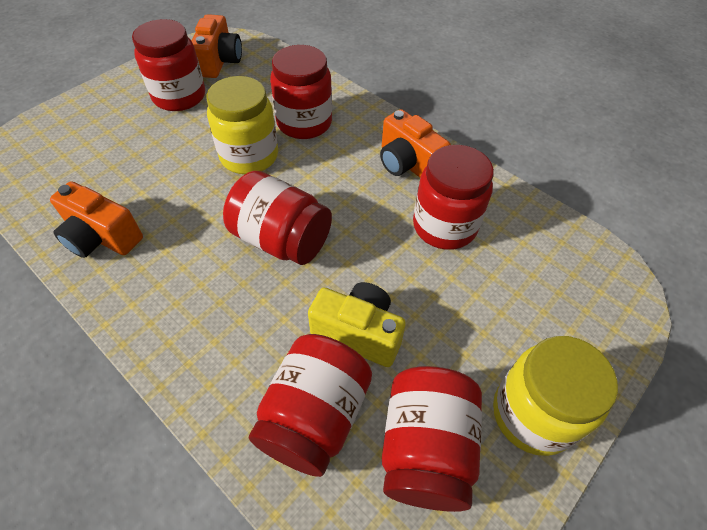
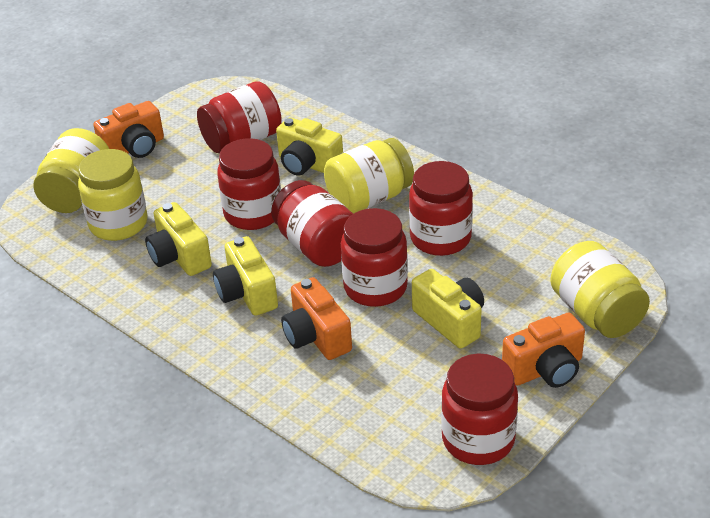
yellow camera: 1 -> 4
yellow jar: 2 -> 4

